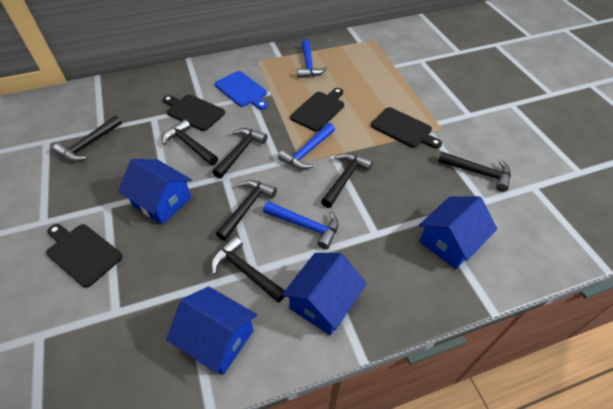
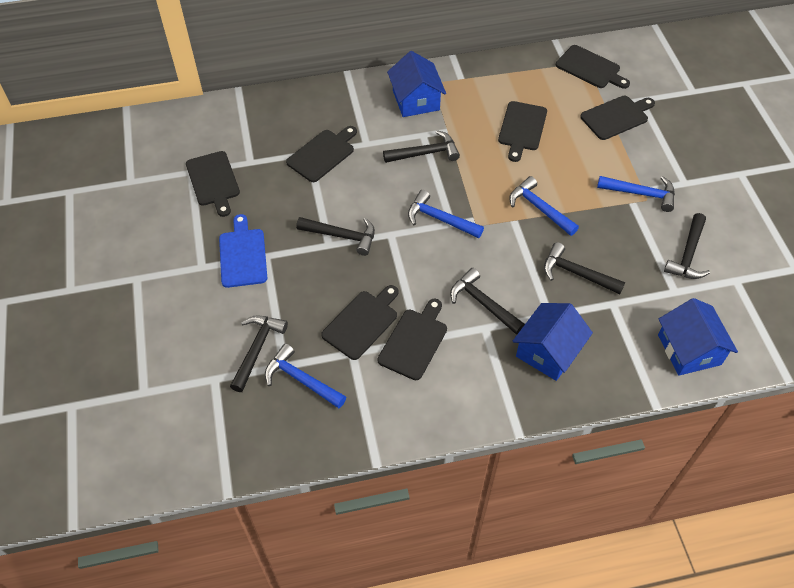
black cutting board: 4 -> 7
black hammer: 7 -> 6
blue hammer: 3 -> 4
blue house: 4 -> 3

